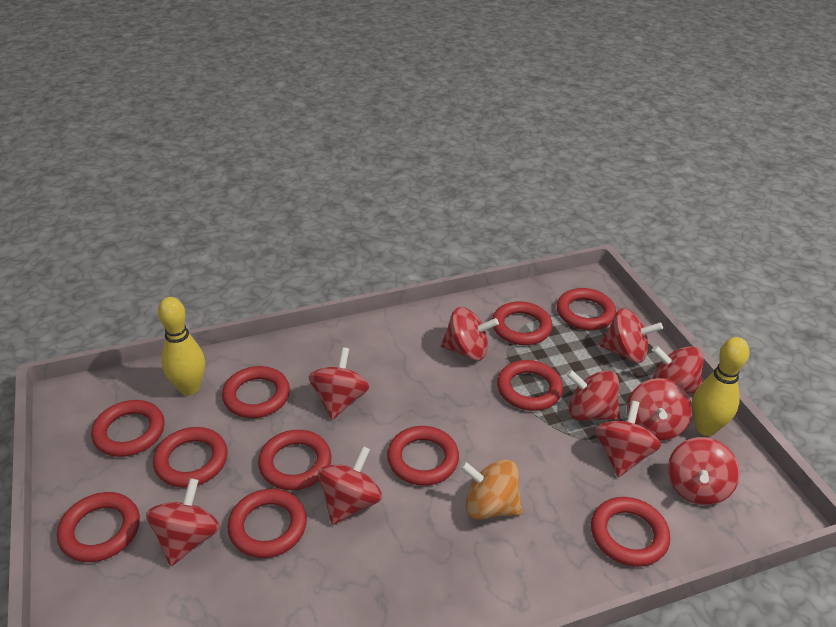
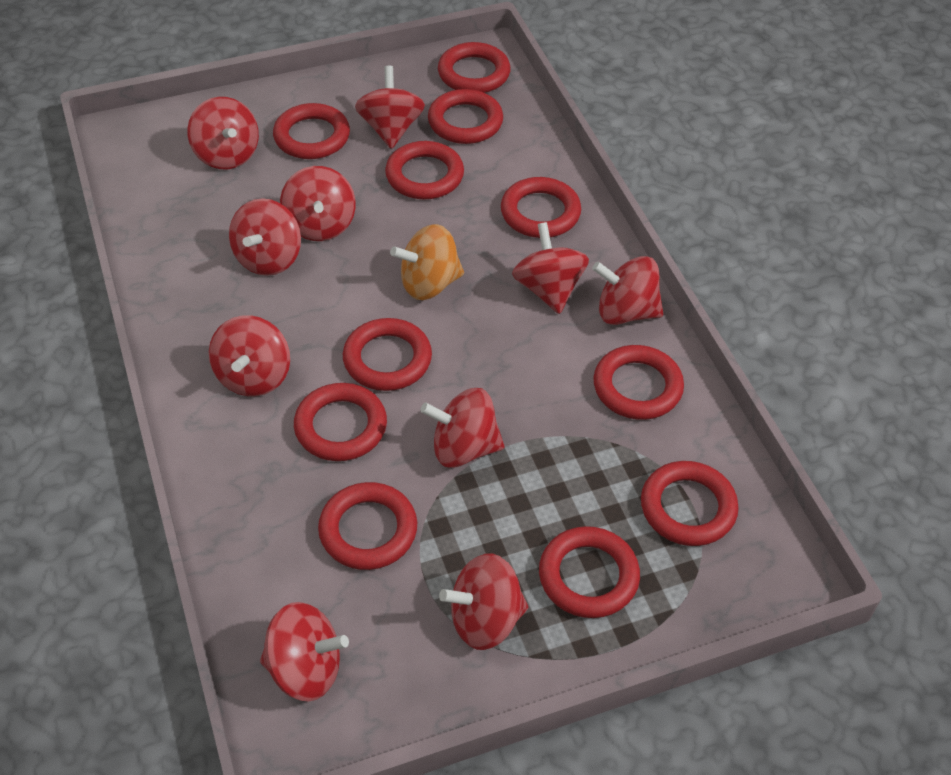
yellow bowling pin: 2 -> 0

